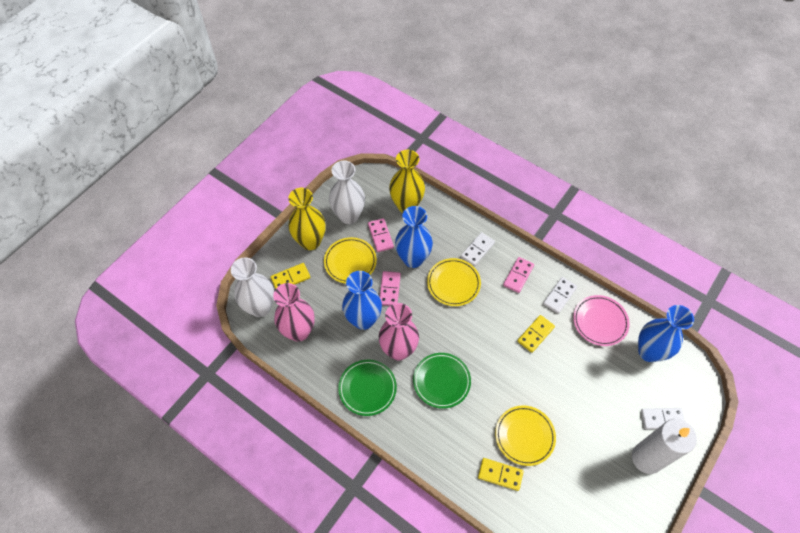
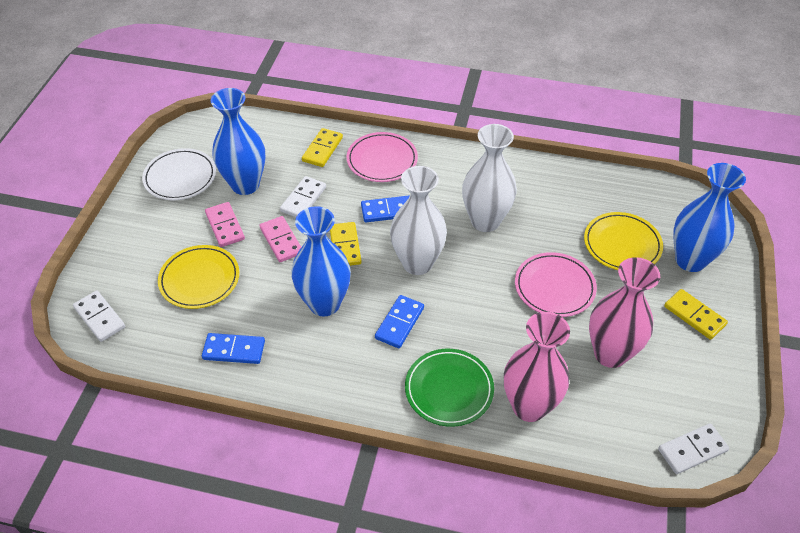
blue domino: 0 -> 3
green plate: 2 -> 1
pink domino: 3 -> 2
pink plate: 1 -> 2
white candle: 1 -> 0
white plate: 0 -> 1
yellow plate: 3 -> 2
yellow vase: 2 -> 0

